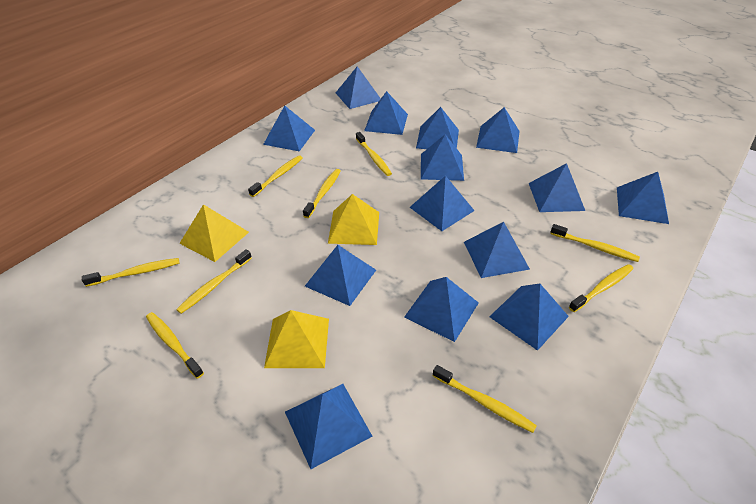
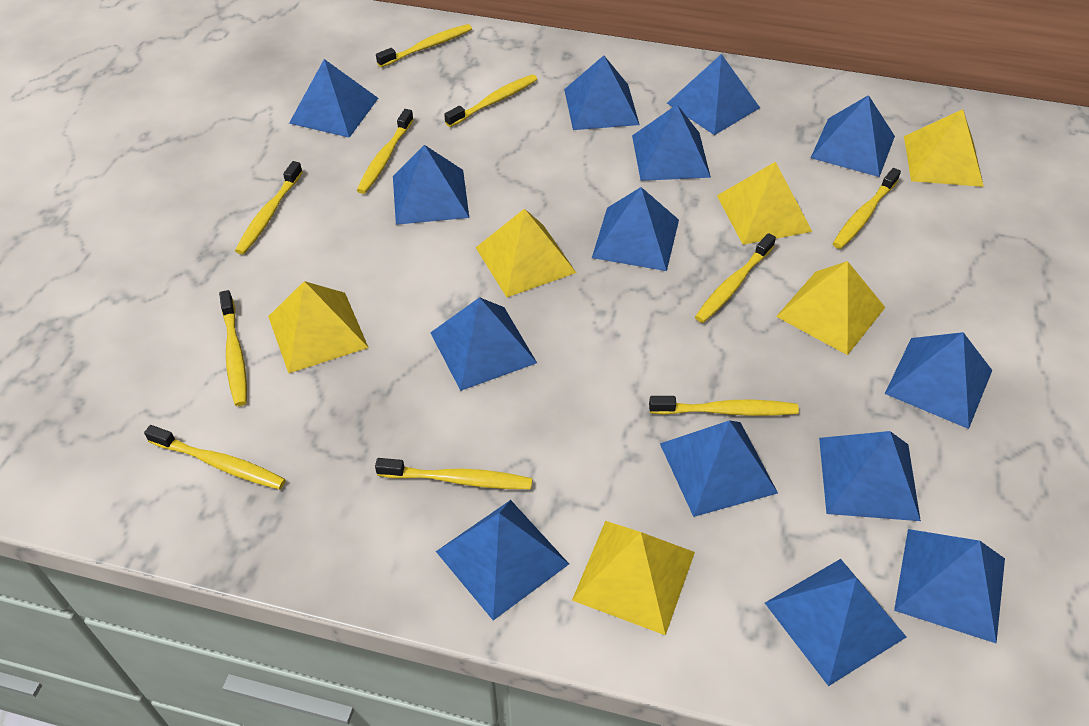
yellow pyramid: 3 -> 6
yellow toothbrush: 9 -> 10

